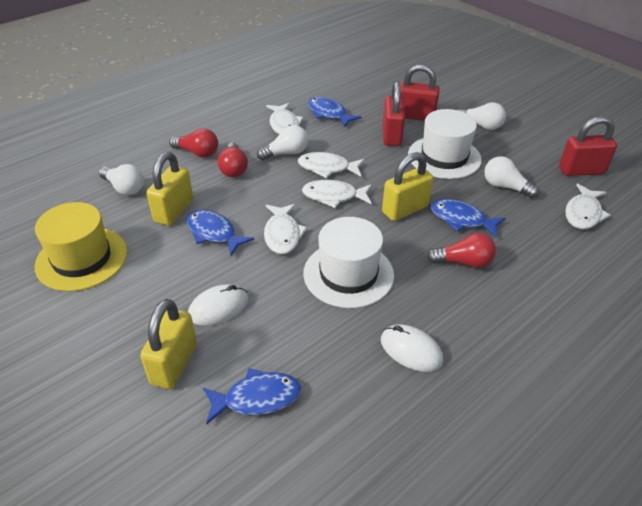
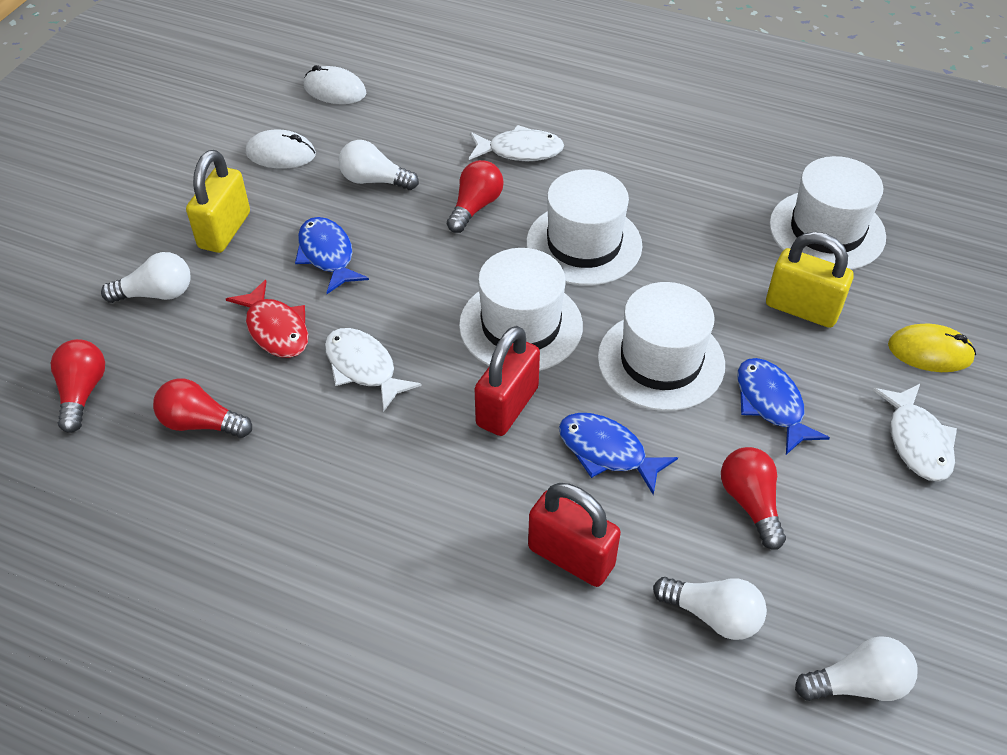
blue fish: 4 -> 3
red fish: 0 -> 1
red light bulb: 3 -> 4
red padlock: 3 -> 2
white fish: 5 -> 3
white hat: 2 -> 4
yellow hat: 1 -> 0
yellow mouse: 0 -> 1
yellow padlock: 3 -> 2

